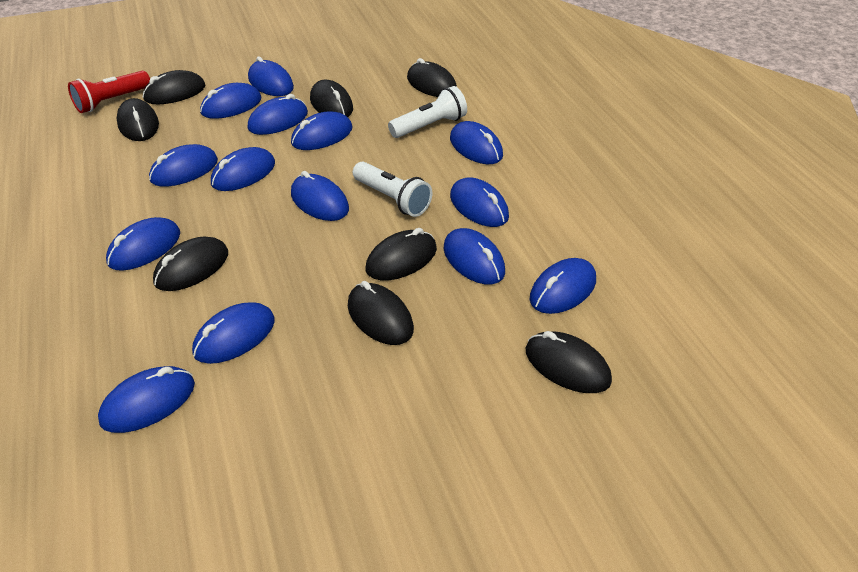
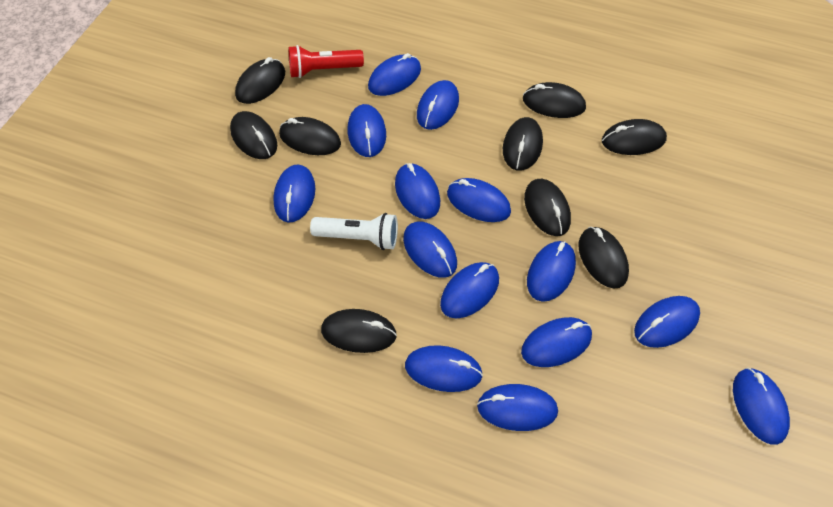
black mouse: 8 -> 9
white flashlight: 2 -> 1

